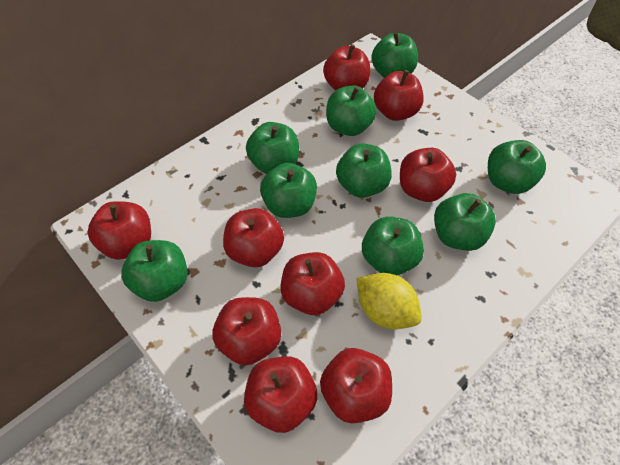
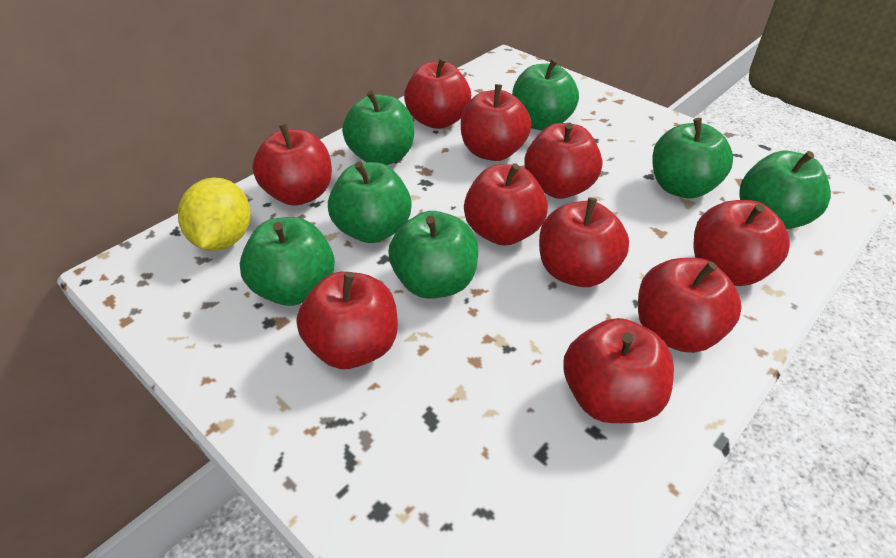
green apple: 9 -> 7
red apple: 9 -> 10

